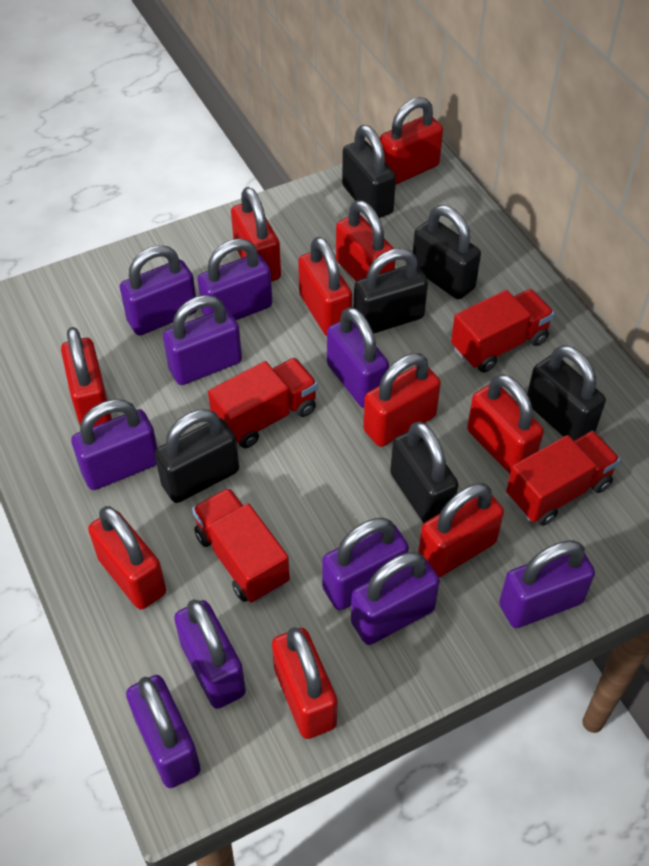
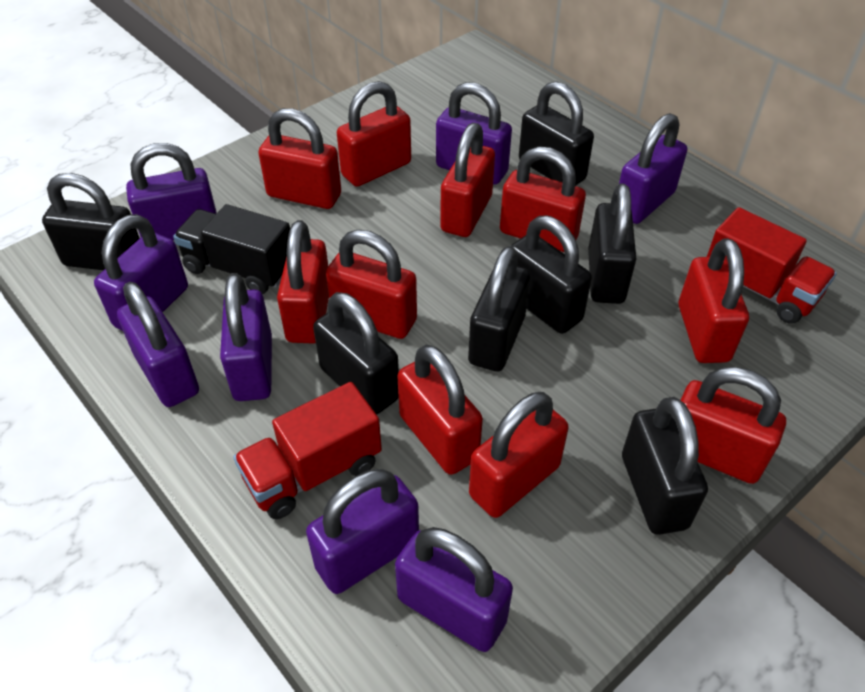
black padlock: 6 -> 7
black truck: 0 -> 1
purple padlock: 10 -> 8
red truck: 4 -> 2

